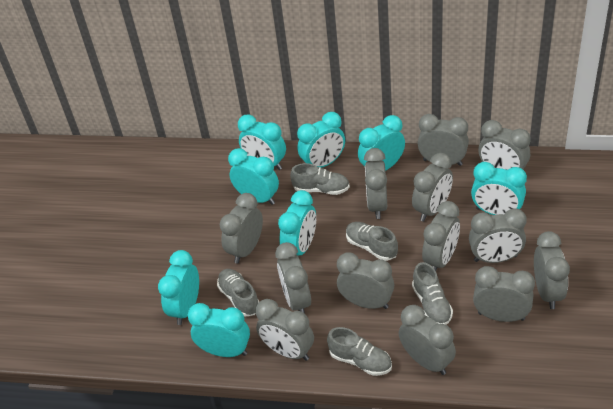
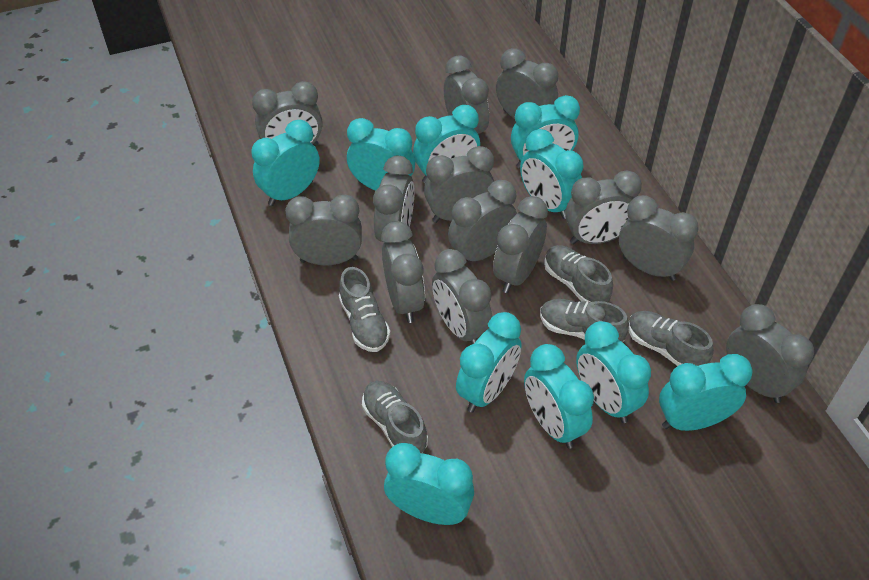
turquoise clock: 8 -> 10

